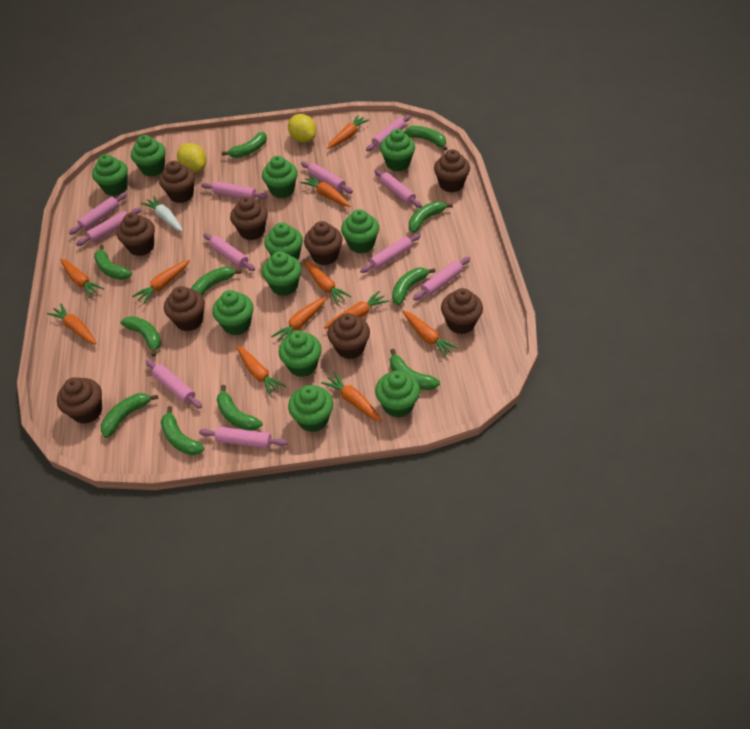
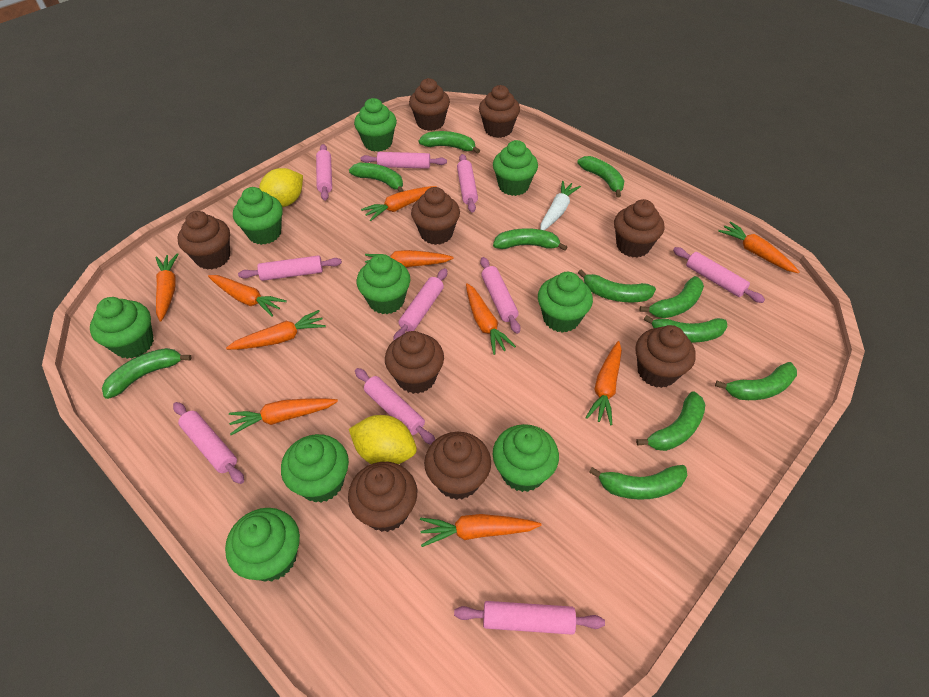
green cupcake: 11 -> 9
orange carrot: 11 -> 10
pink rolling pin: 11 -> 10

